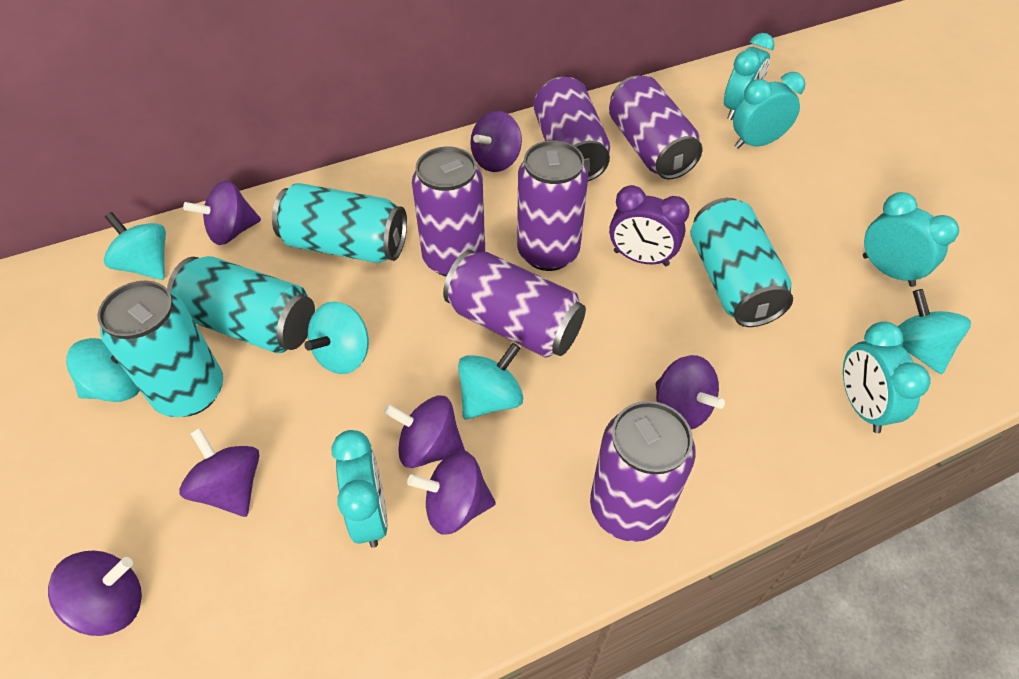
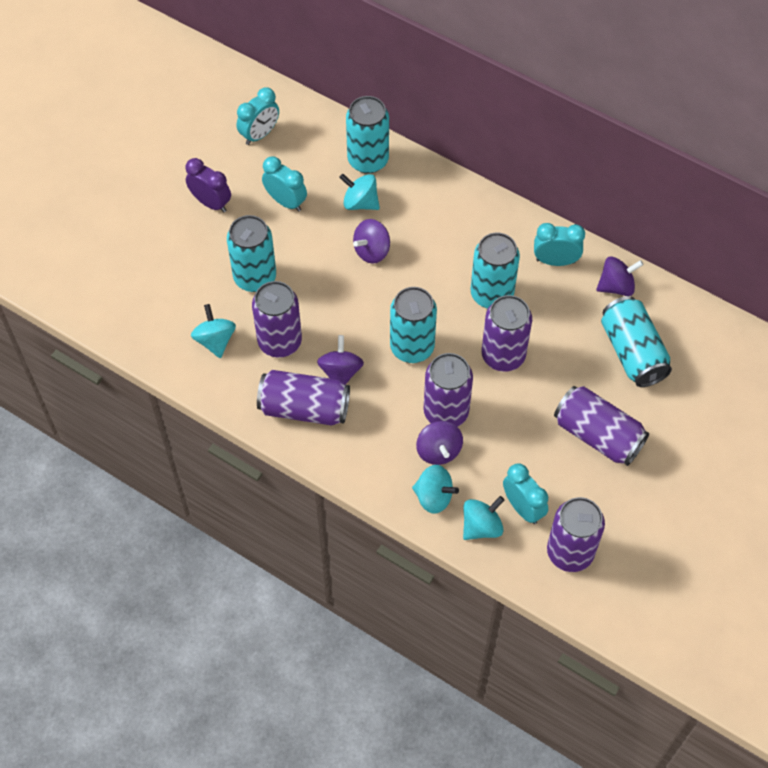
purple spinning top: 7 -> 4
turquoise can: 4 -> 5
turquoise clock: 5 -> 4
turquoise spinning top: 5 -> 4

